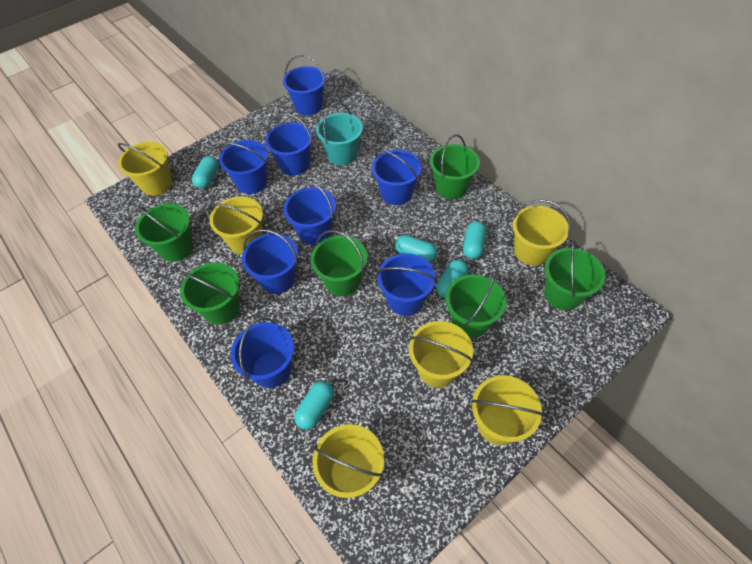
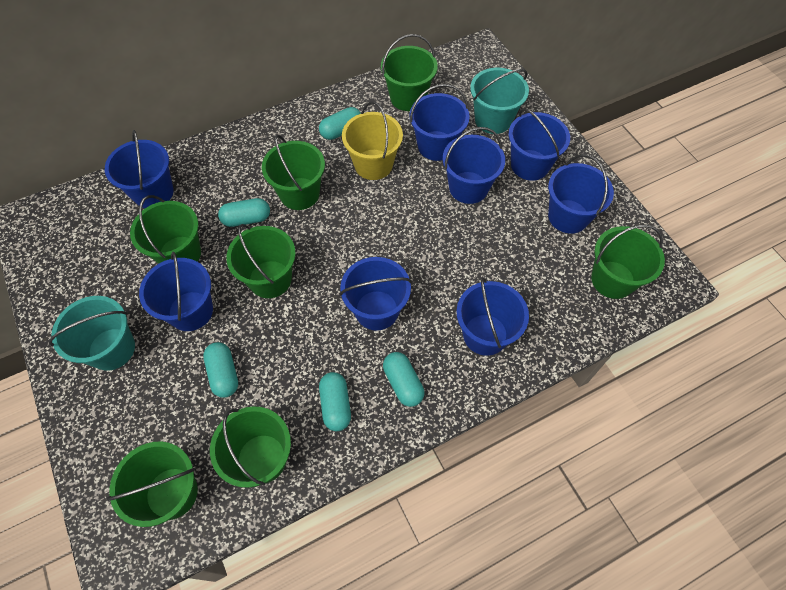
green bucket: 6 -> 7
turquoise bucket: 1 -> 2
yellow bucket: 6 -> 1

